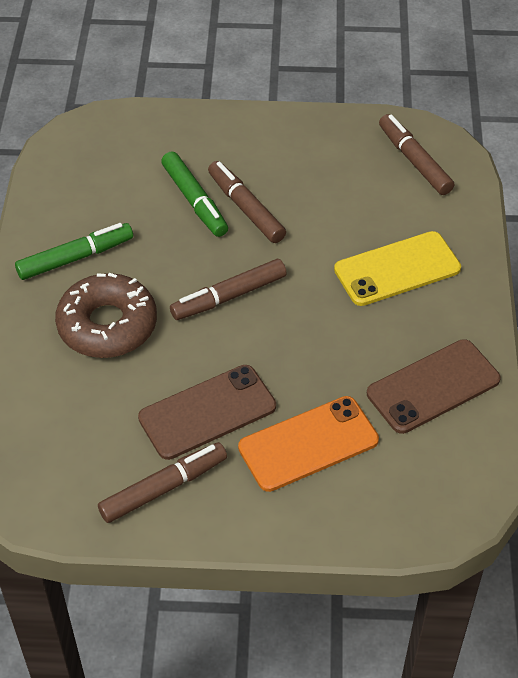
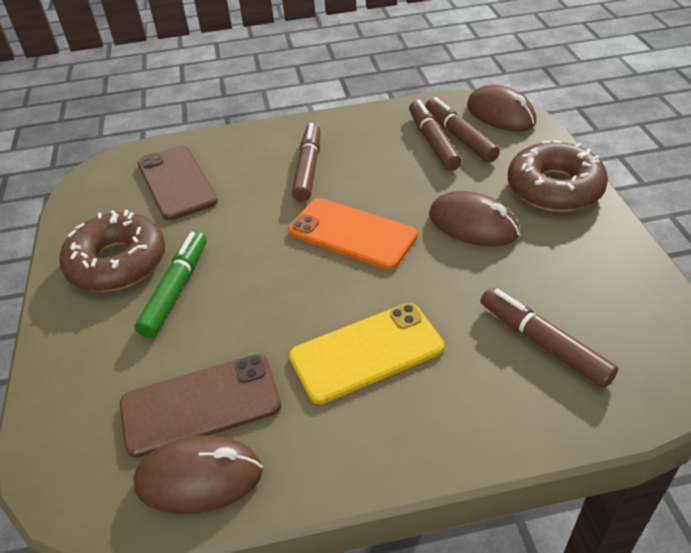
brown donut: 1 -> 2
brown mouse: 0 -> 3
green marker: 2 -> 1

